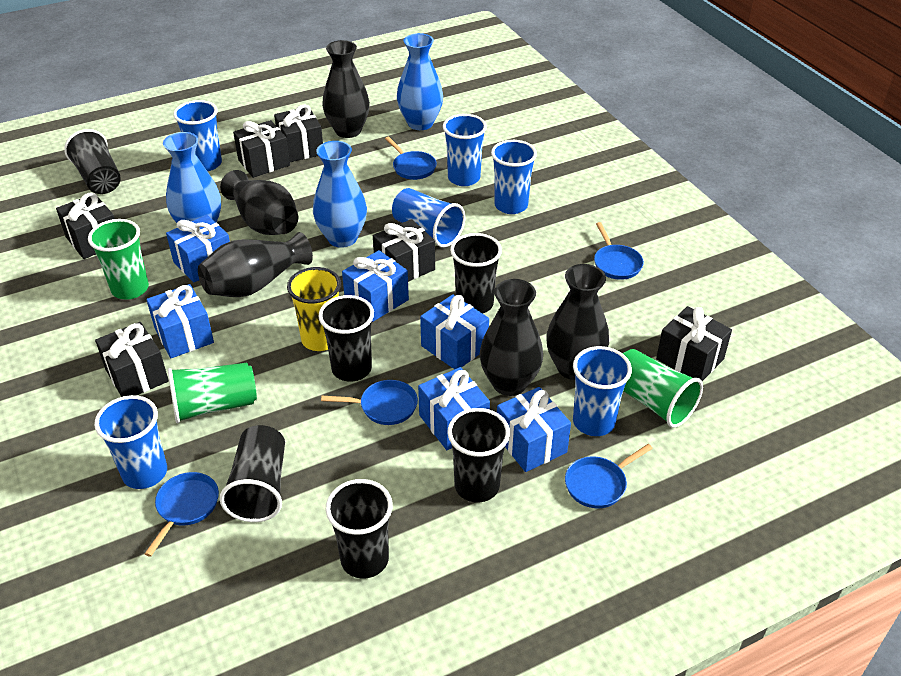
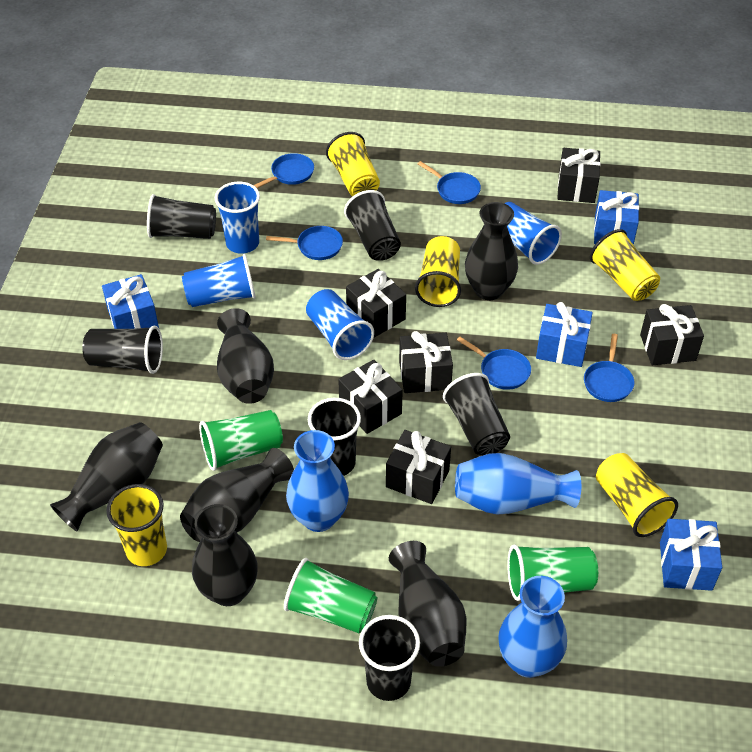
black vase: 5 -> 6
blue cup: 6 -> 4
blue gift: 6 -> 4
yellow cup: 1 -> 5

